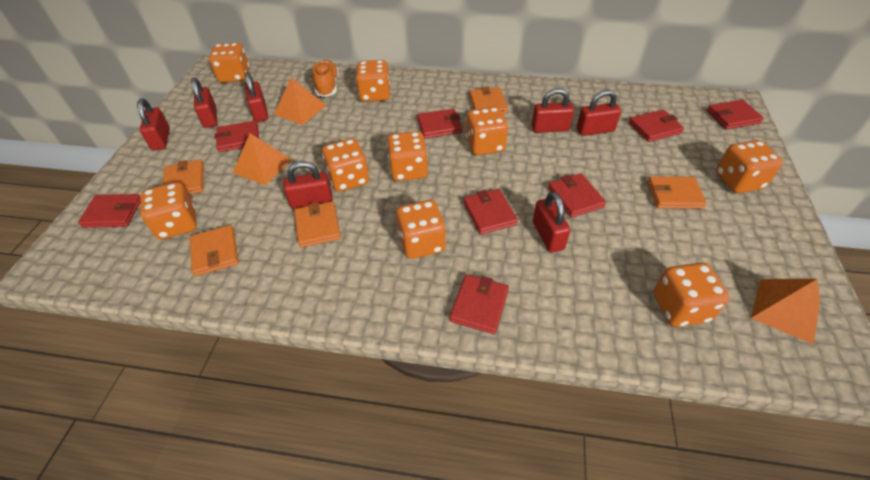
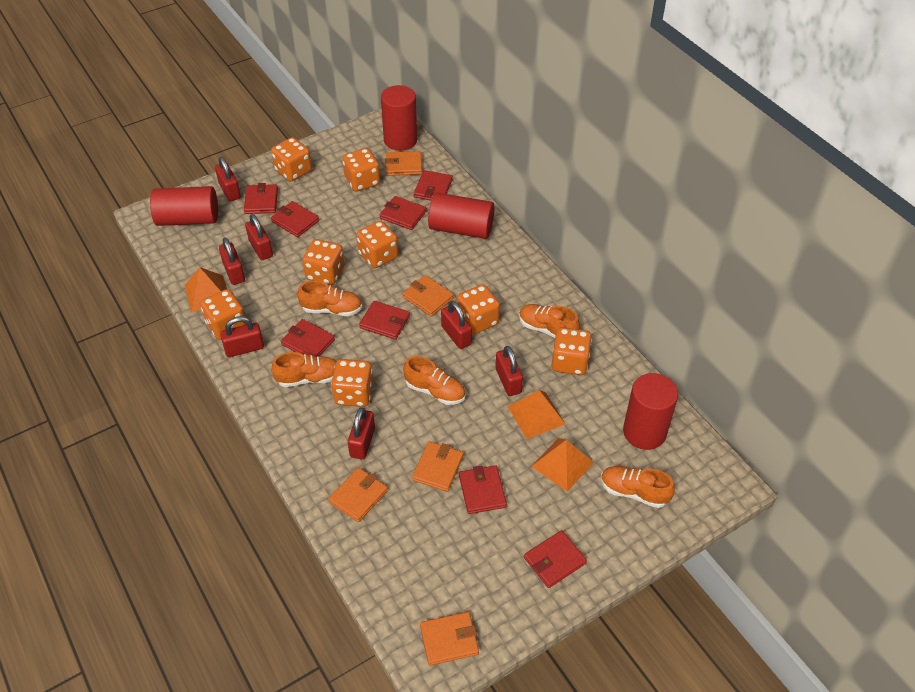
orange dice: 9 -> 8
orange shoe: 1 -> 5
red cylinder: 0 -> 4

